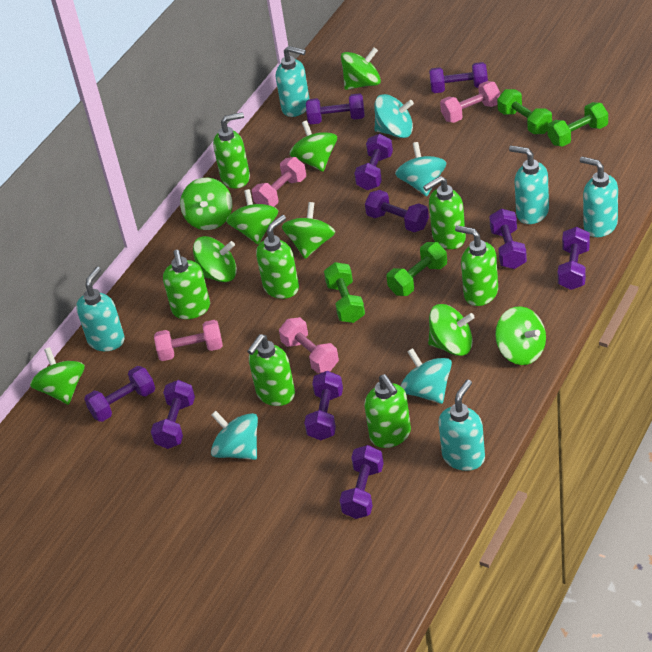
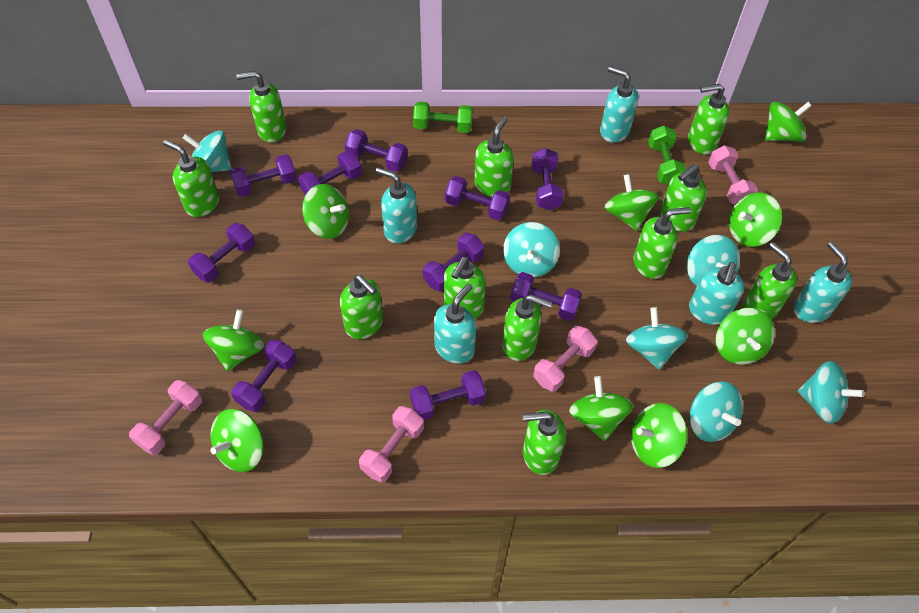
green dumbbell: 4 -> 2
green soap dispenser: 7 -> 11
turquoise spinning top: 4 -> 6

